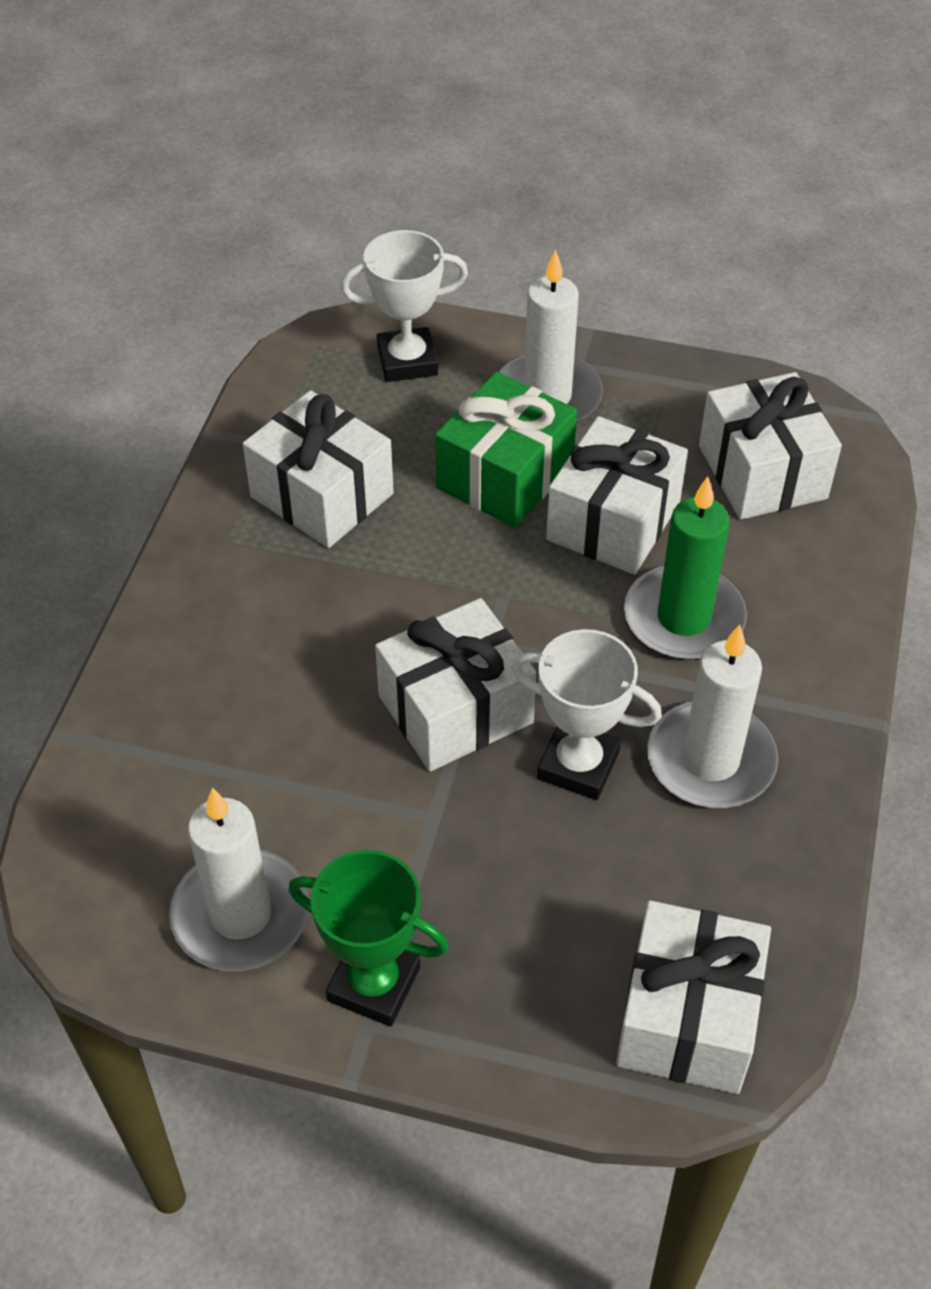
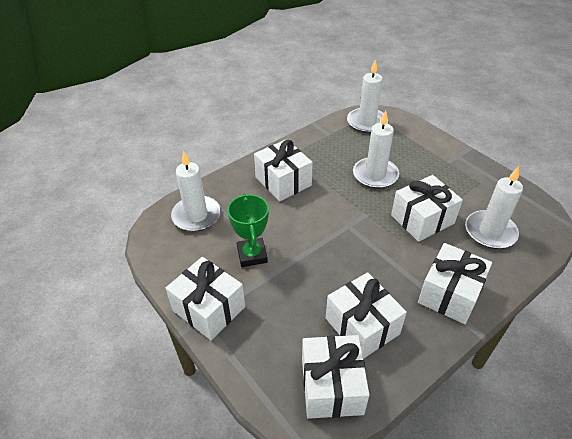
green candle: 1 -> 0
green gift: 1 -> 0
white candle: 3 -> 4
white gift: 5 -> 6
white trophy: 2 -> 0

